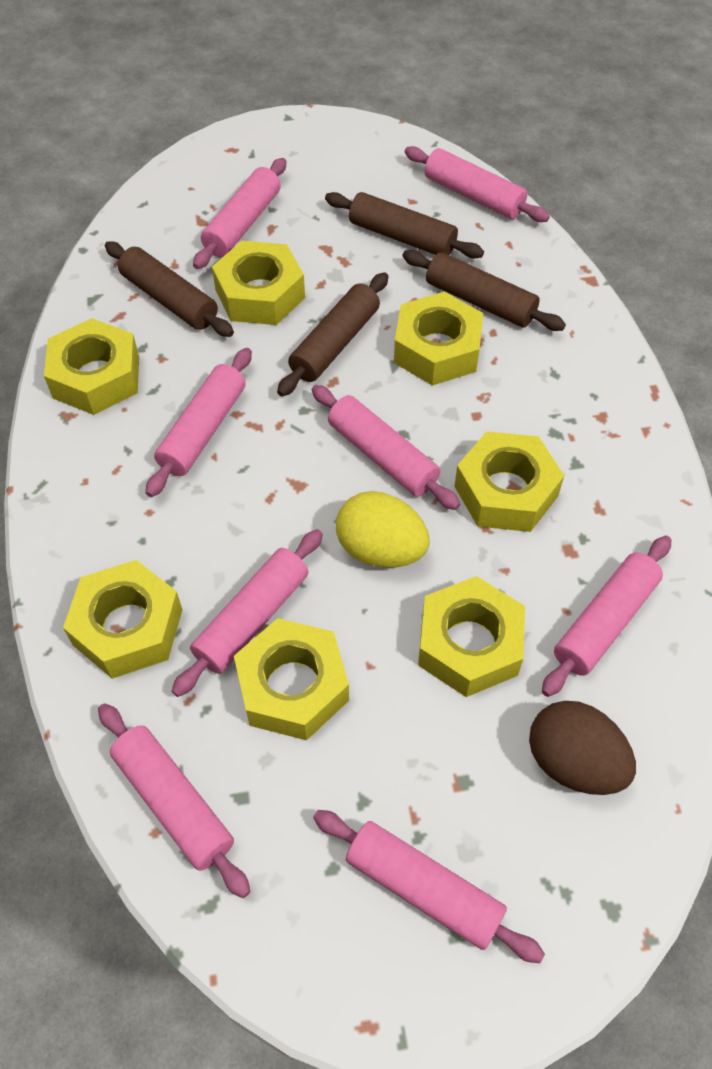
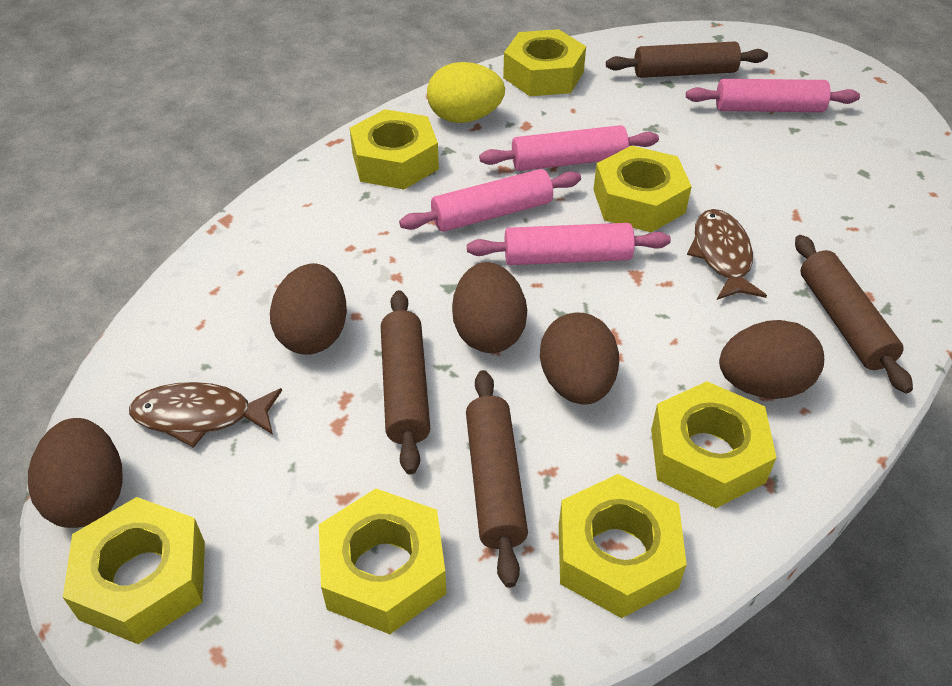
brown egg: 1 -> 5
brown fish: 0 -> 2
pink rolling pin: 8 -> 4

